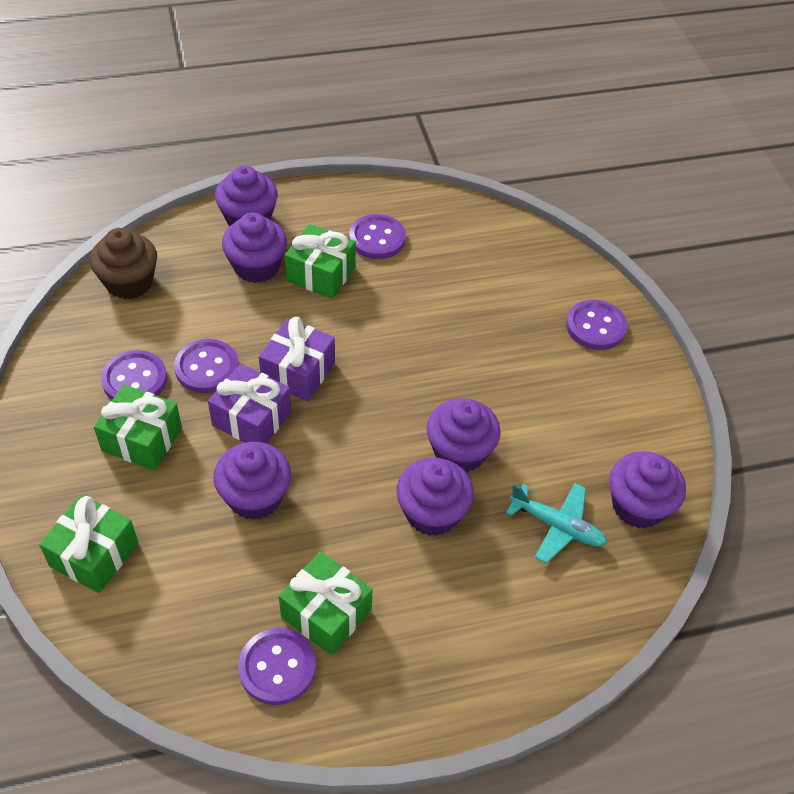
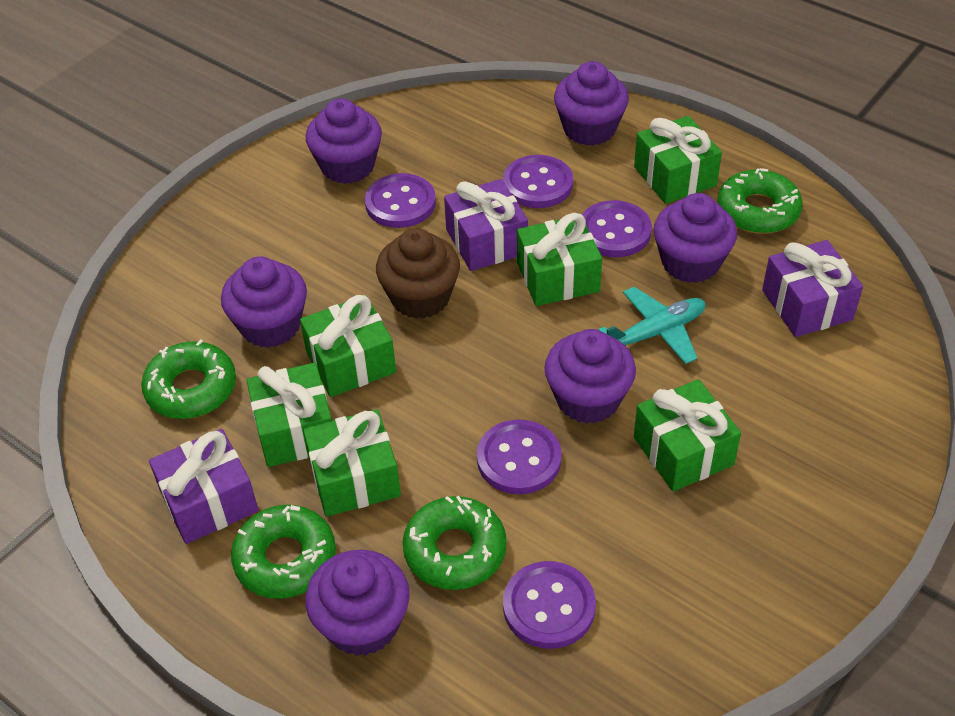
green donut: 0 -> 4
green gift: 4 -> 6
purple gift: 2 -> 3

